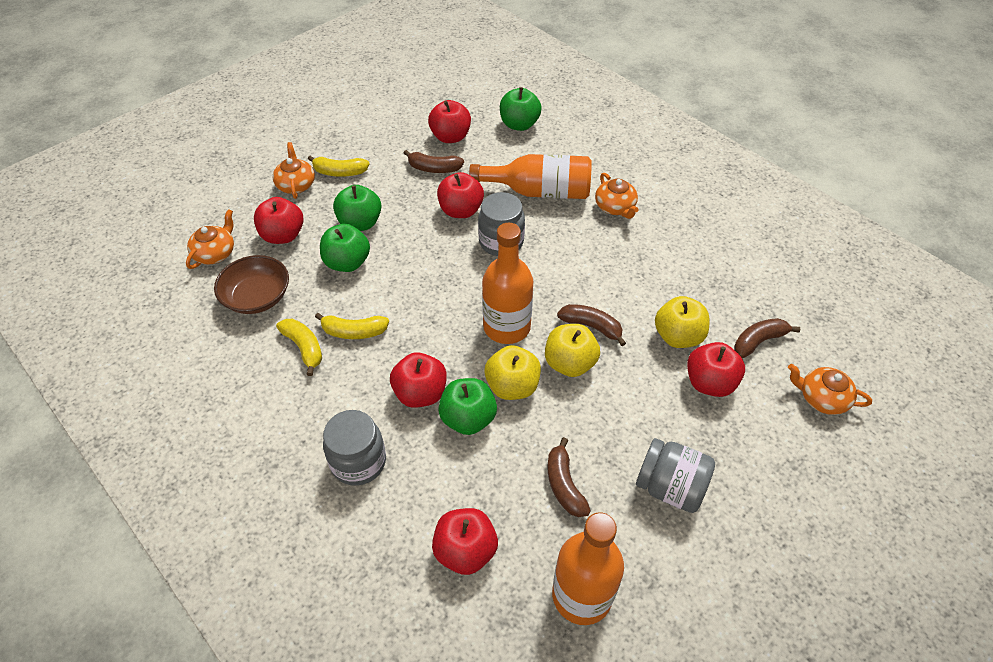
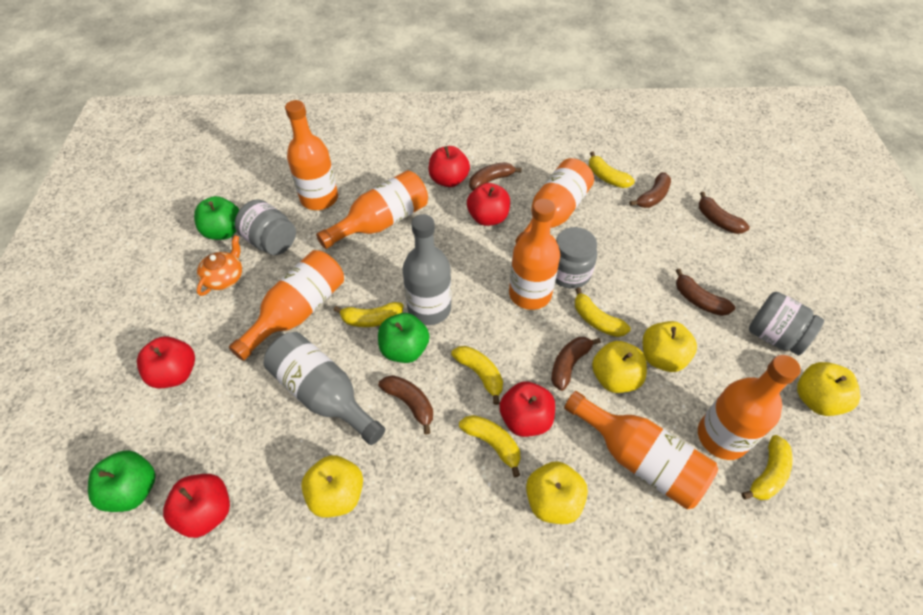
brown banana: 4 -> 6
brown bowl: 1 -> 0
green apple: 4 -> 3
grey bottle: 0 -> 2
orange bottle: 3 -> 7
orange teapot: 4 -> 1
red apple: 6 -> 5
yellow apple: 3 -> 5
yellow banana: 3 -> 6

